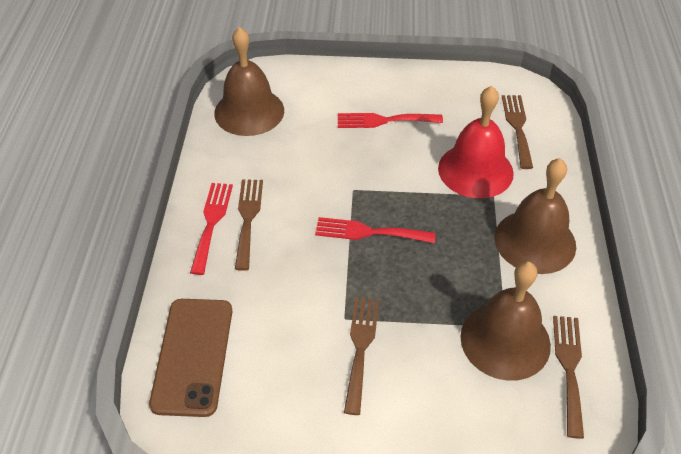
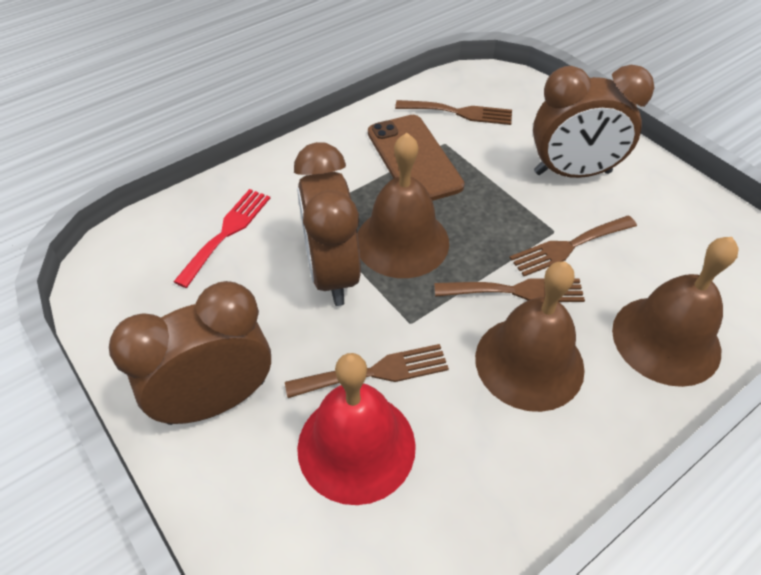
brown clock: 0 -> 3
red fork: 3 -> 1

